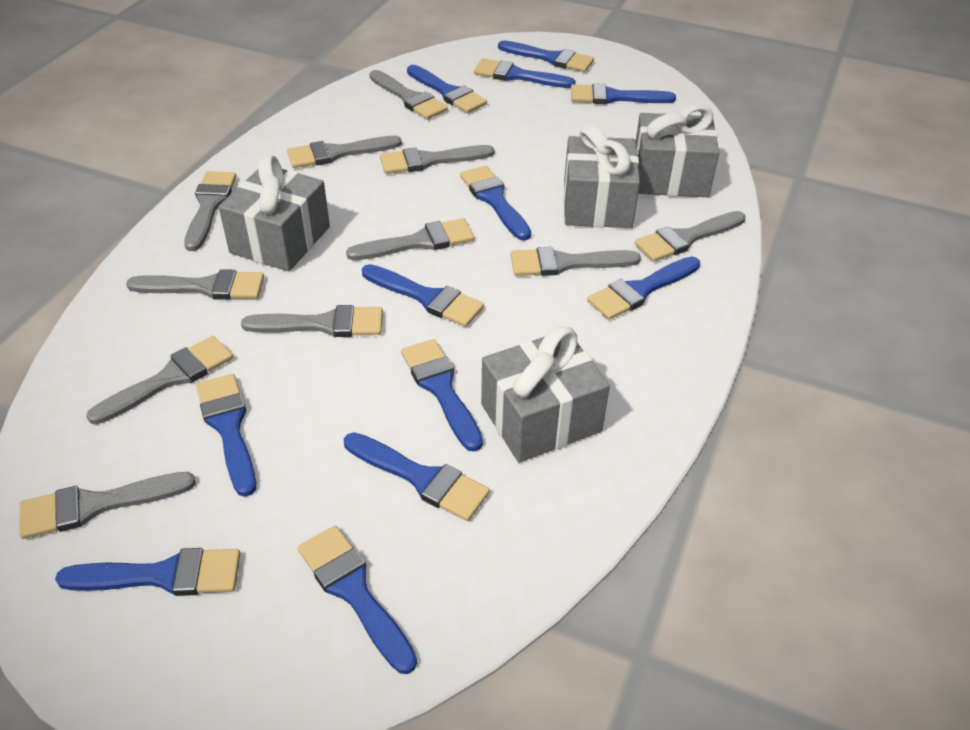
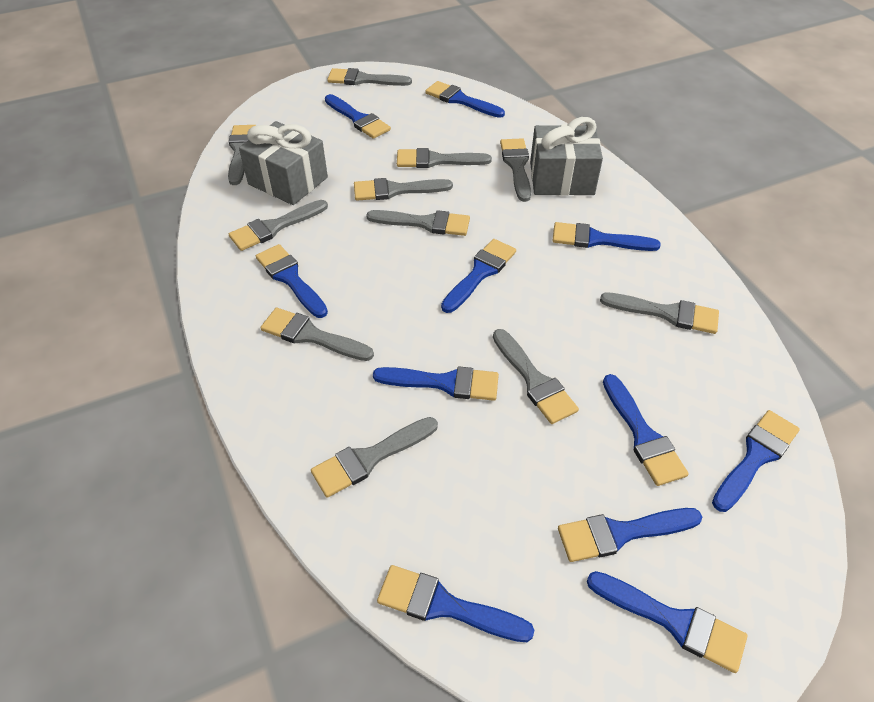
blue brush: 12 -> 11
grey gift: 4 -> 2

